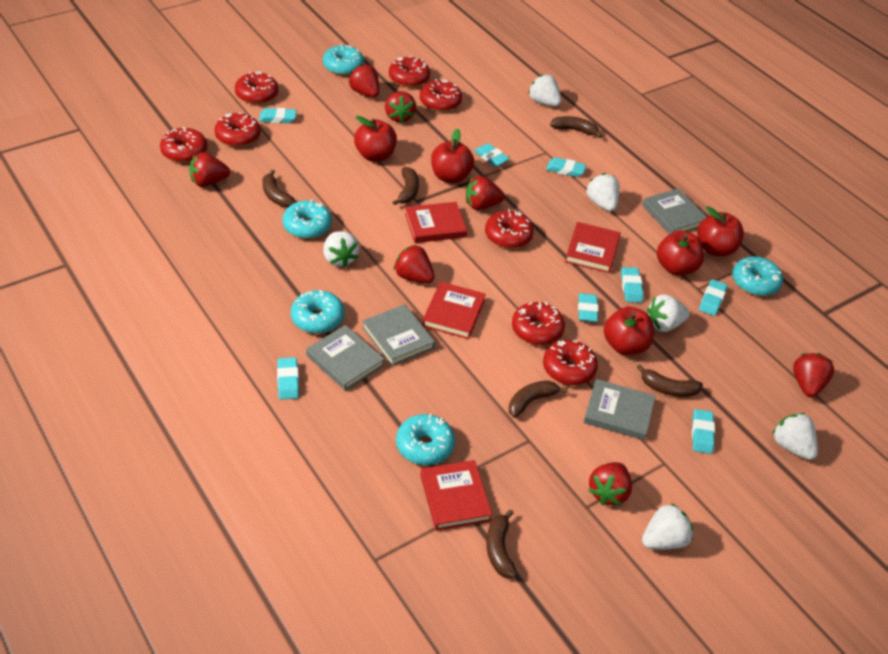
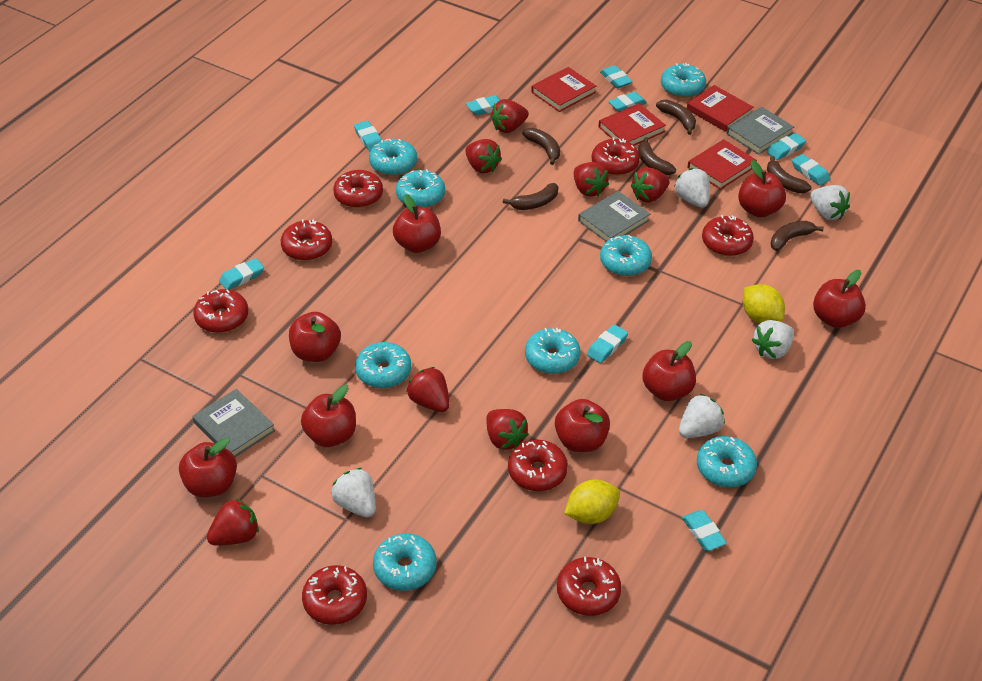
grey book: 4 -> 3
red apple: 5 -> 8
turquoise donut: 5 -> 8
turquoise eraser: 8 -> 9
white strawberry: 6 -> 5
yellow lemon: 0 -> 2

